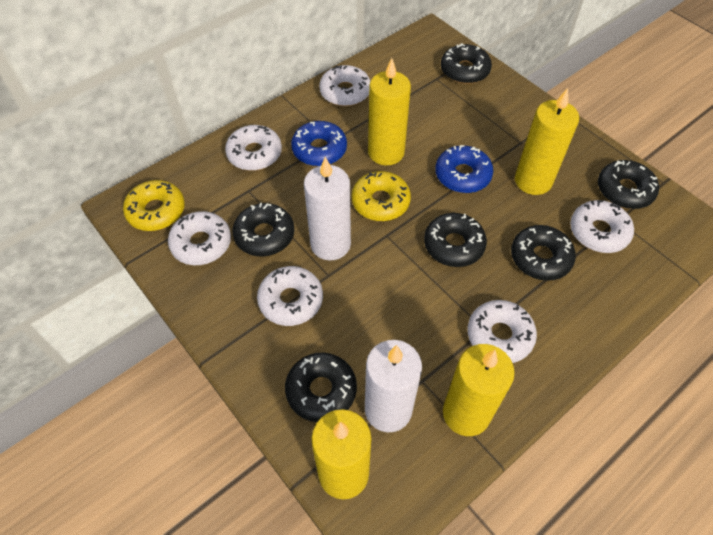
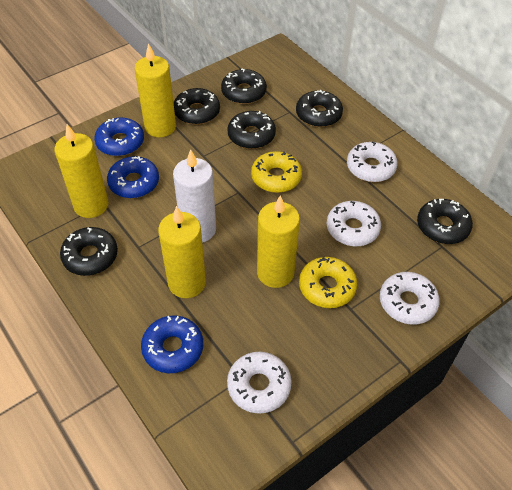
blue donut: 2 -> 3
white candle: 2 -> 1
white donut: 6 -> 4

